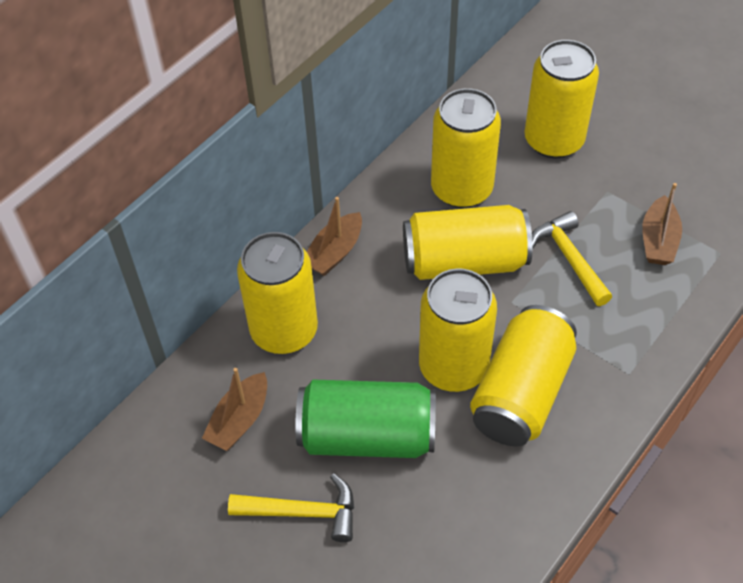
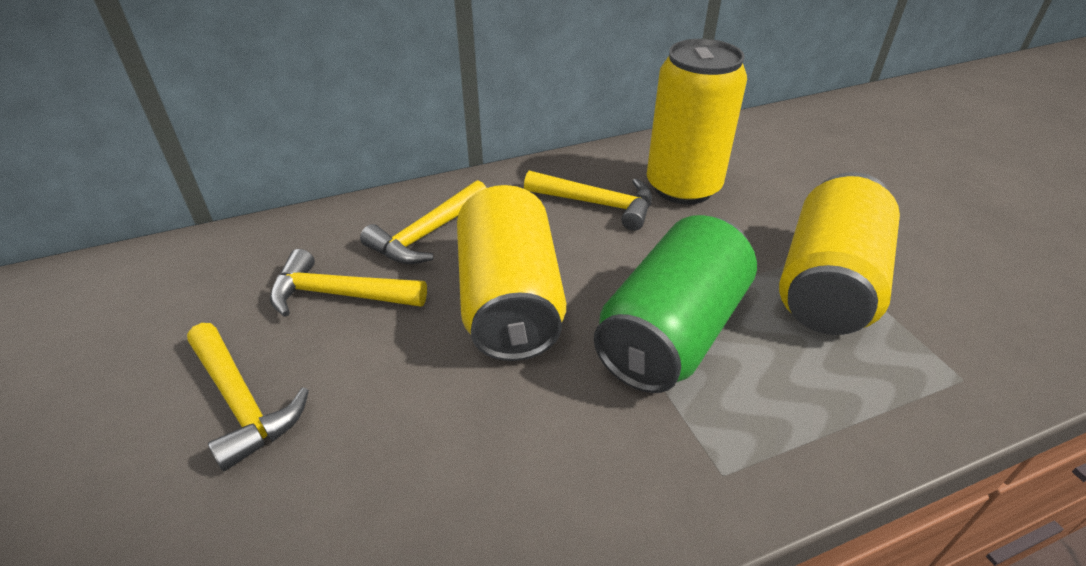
brown boat: 3 -> 0
yellow can: 6 -> 3
yellow hammer: 2 -> 4

